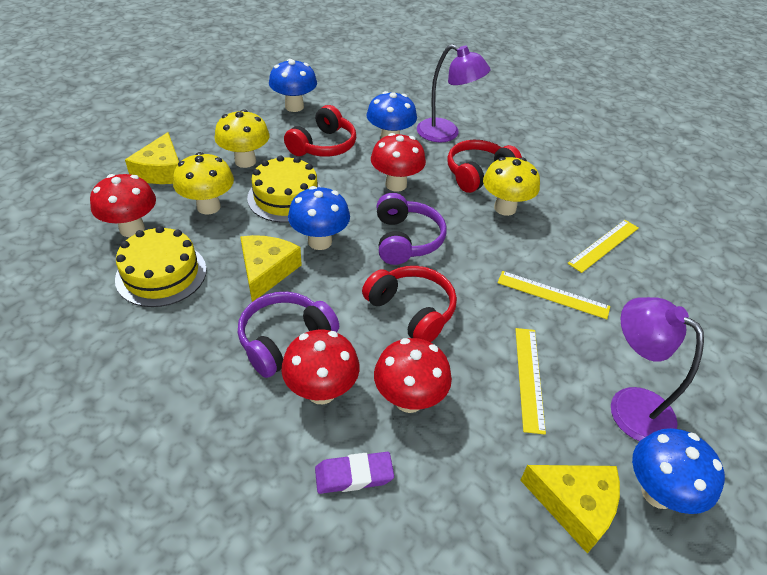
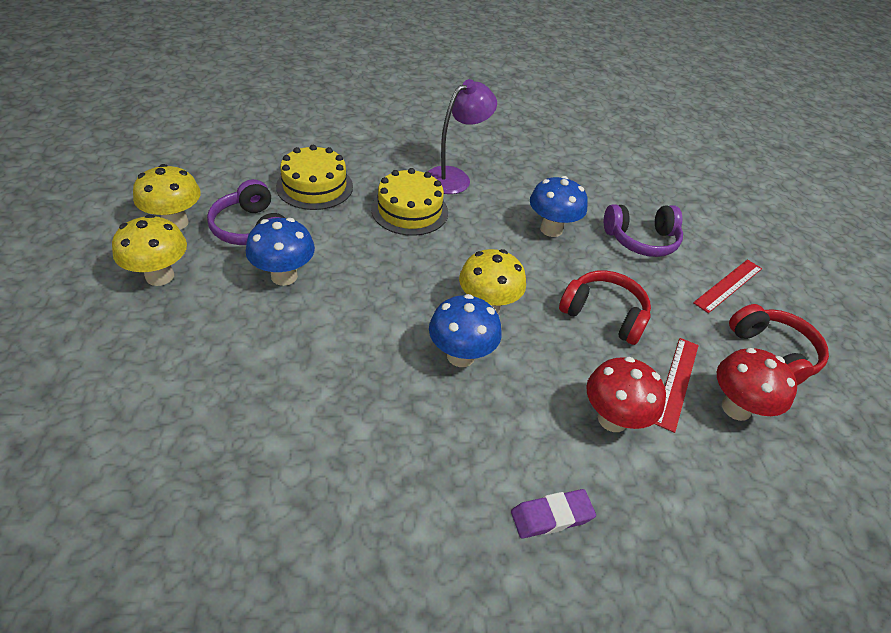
blue mushroom: 4 -> 3
purple lamp: 2 -> 1
red headphones: 3 -> 2
red mushroom: 4 -> 2
red ruler: 0 -> 2
yellow cheese: 3 -> 0
yellow ruler: 3 -> 0

